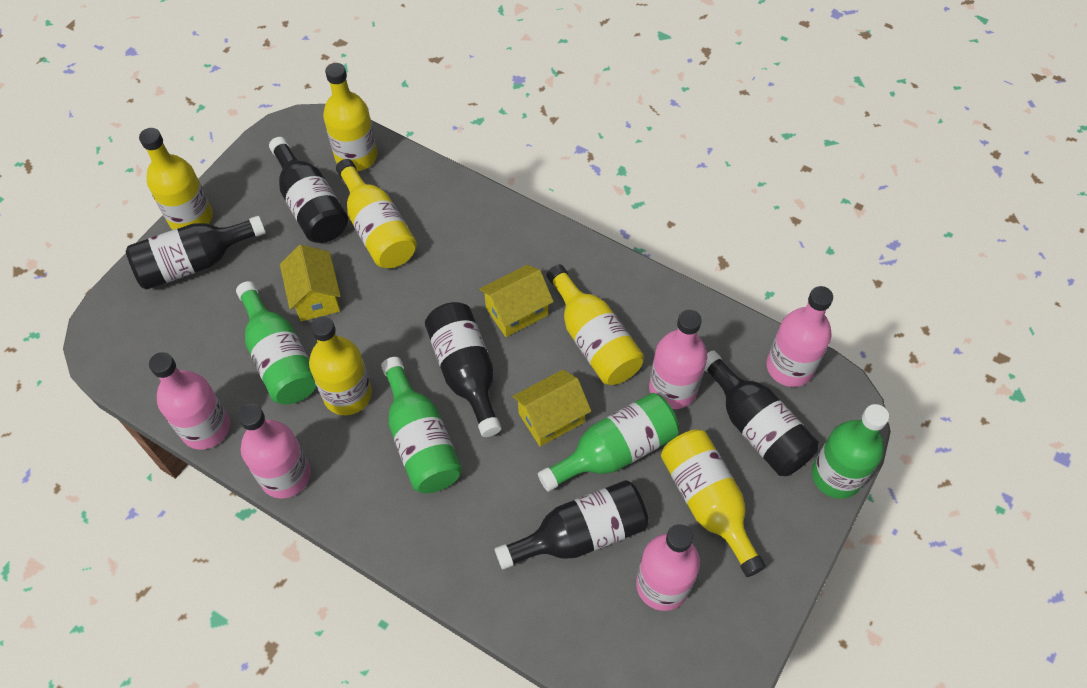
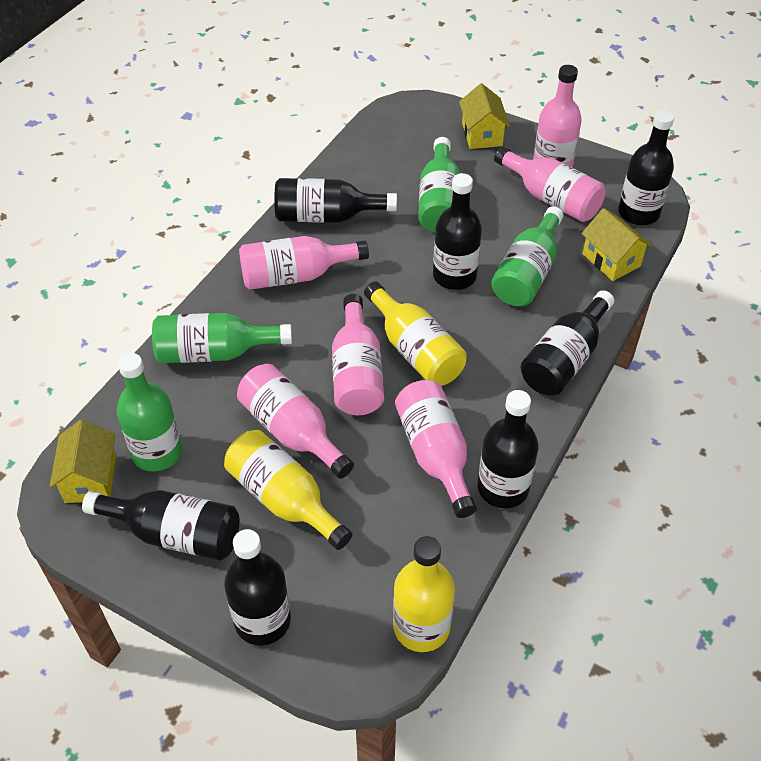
black bottle: 5 -> 7
pink bottle: 5 -> 6
yellow bottle: 6 -> 3

